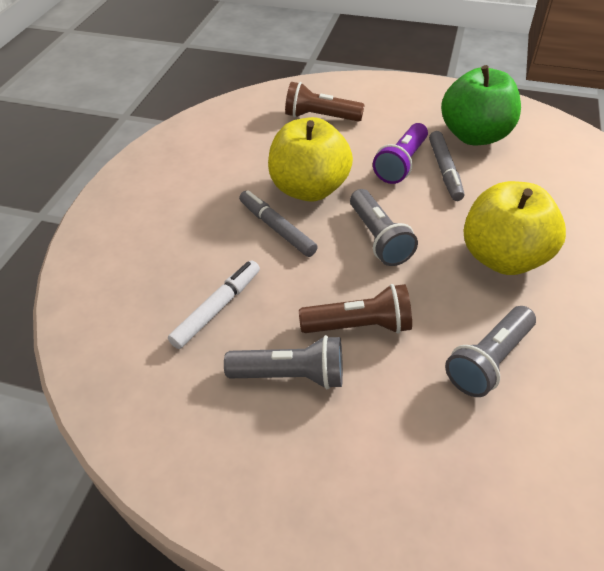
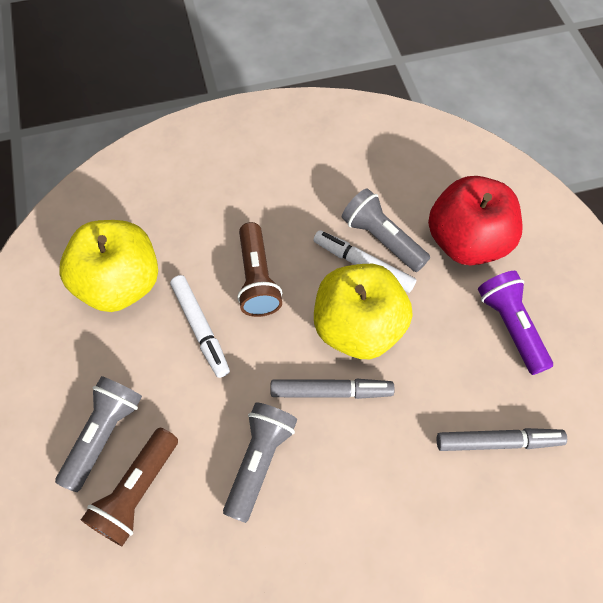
green apple: 1 -> 0
red apple: 0 -> 1
white marker: 1 -> 2

